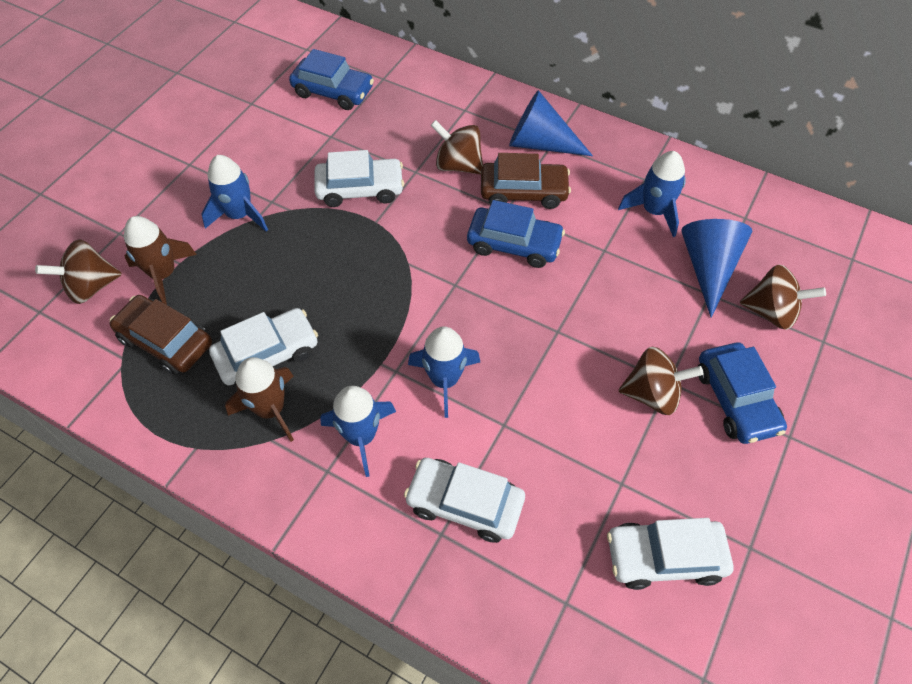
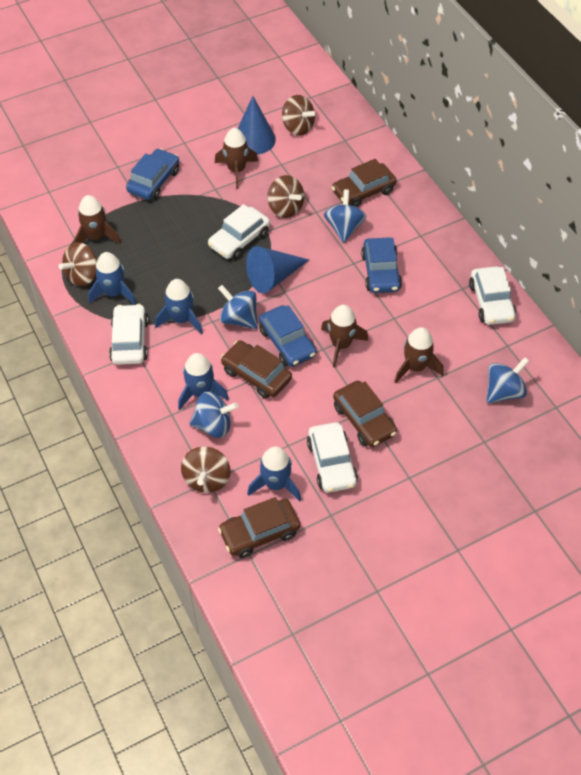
blue spinning top: 0 -> 4
brown car: 2 -> 4
brown rocket: 2 -> 4

